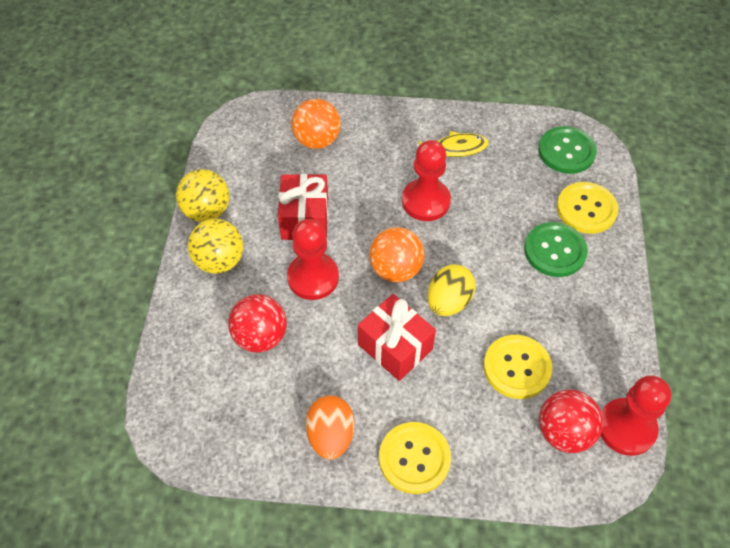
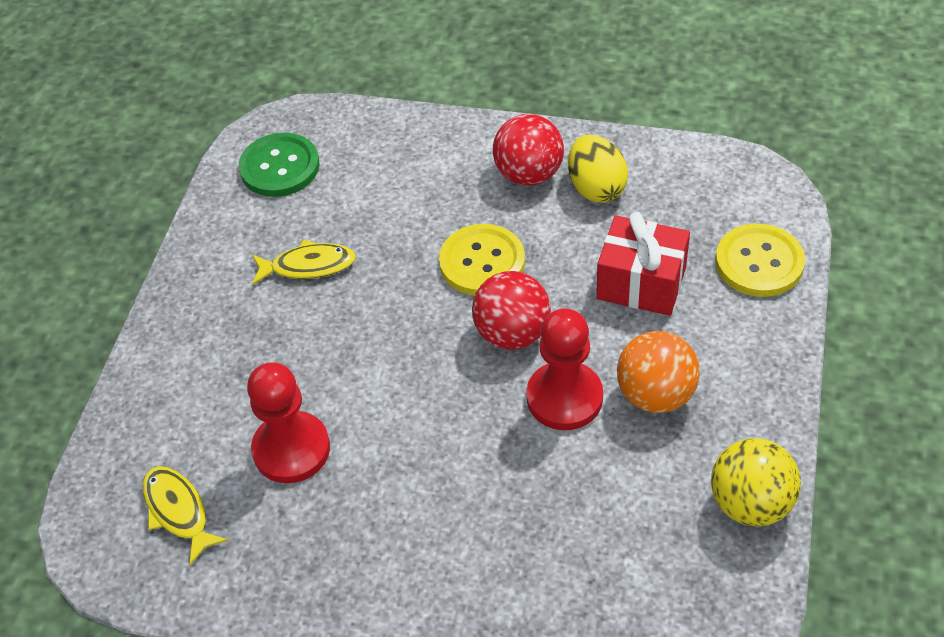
green button: 2 -> 1
orange ball: 2 -> 1
orange egg: 1 -> 0
red gift: 2 -> 1
red pawn: 3 -> 2
yellow ball: 2 -> 1
yellow button: 3 -> 2
yellow fish: 1 -> 2

